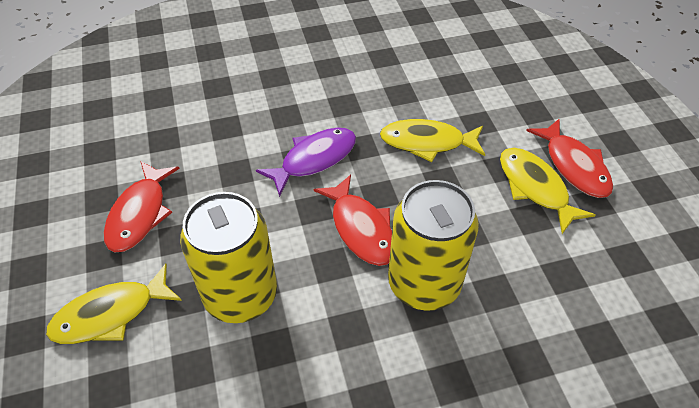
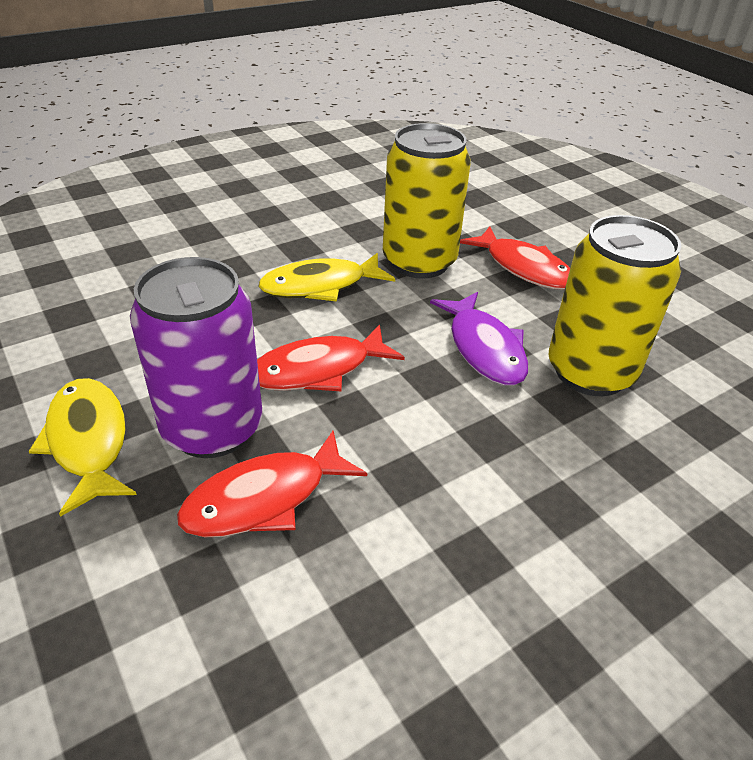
purple can: 0 -> 1
yellow fish: 3 -> 2

